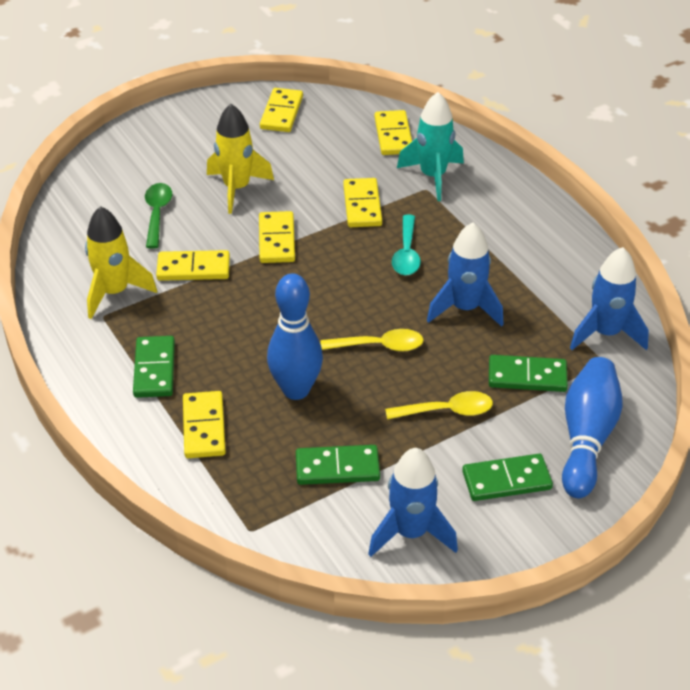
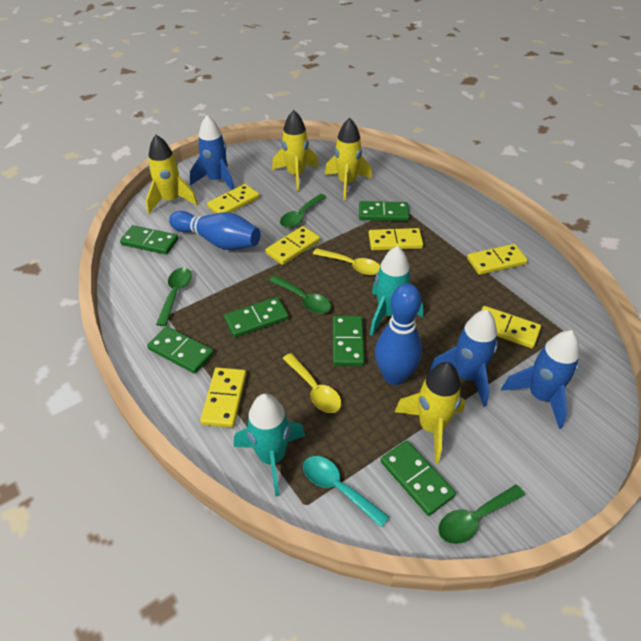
green domino: 4 -> 6
green spoon: 1 -> 4
turquoise rocket: 1 -> 2
yellow rocket: 2 -> 4

